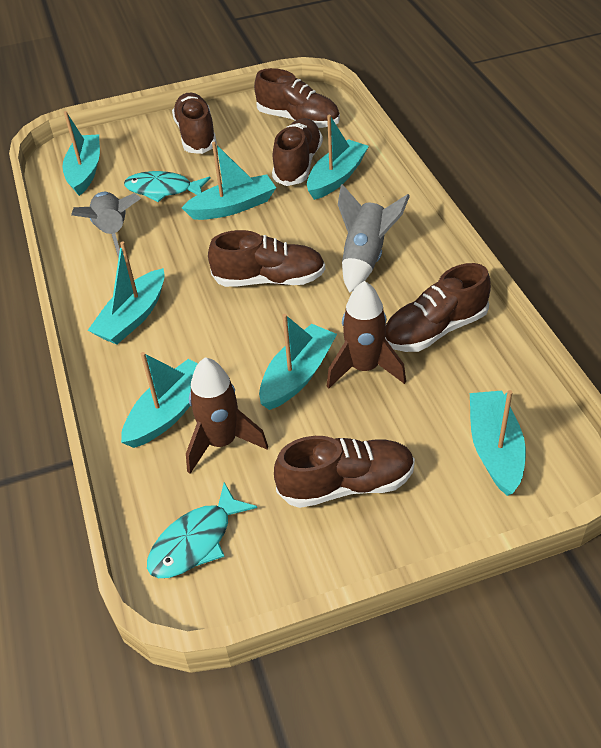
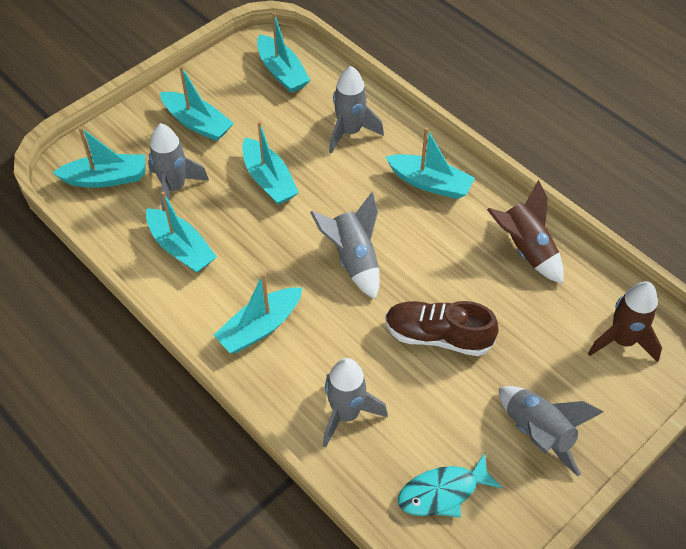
brown shoe: 6 -> 1
grey rocket: 2 -> 5
turquoise fish: 2 -> 1

